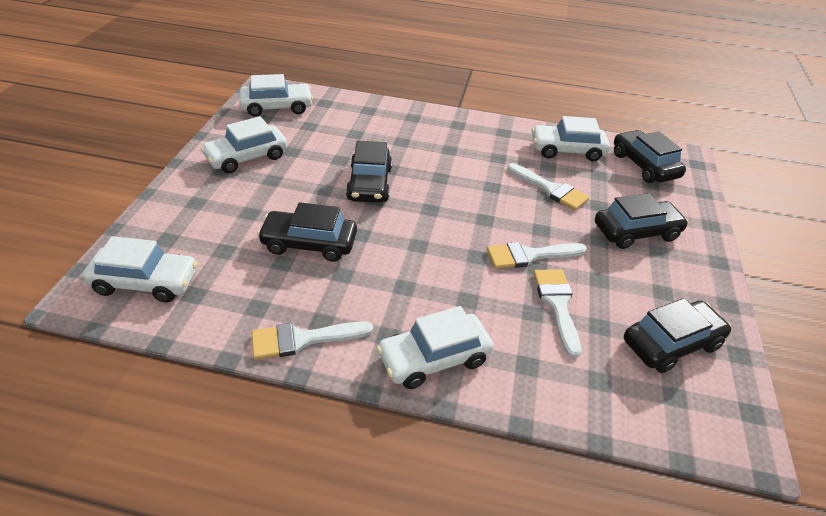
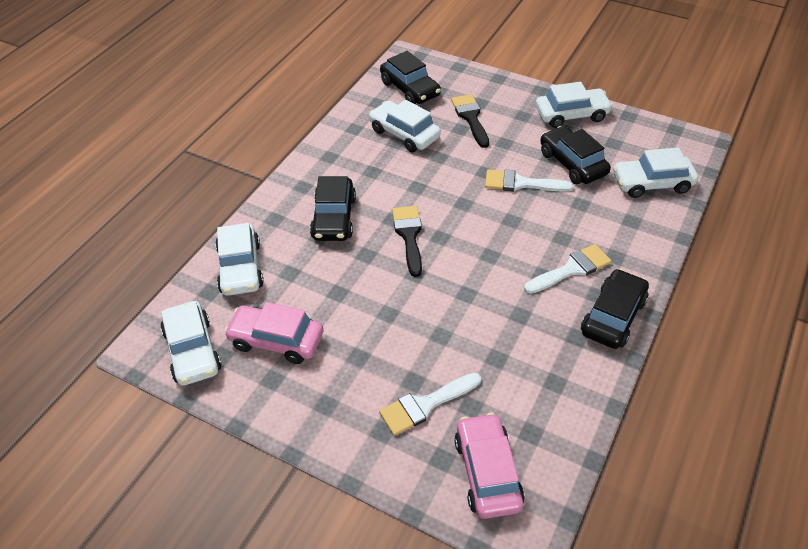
black brush: 0 -> 2
black car: 5 -> 4
pink car: 0 -> 2
white brush: 4 -> 3

